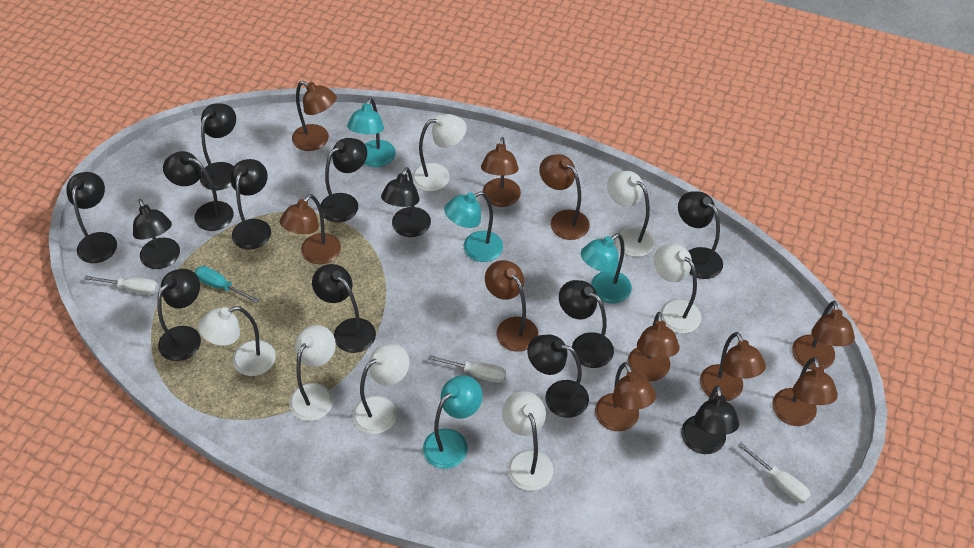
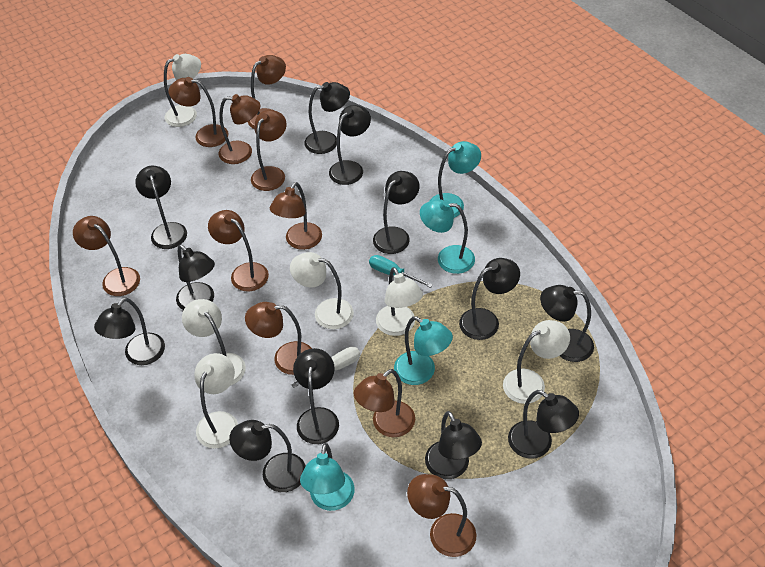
black lamp: 13 -> 12
white lamp: 7 -> 6
white screwdriver: 3 -> 1

